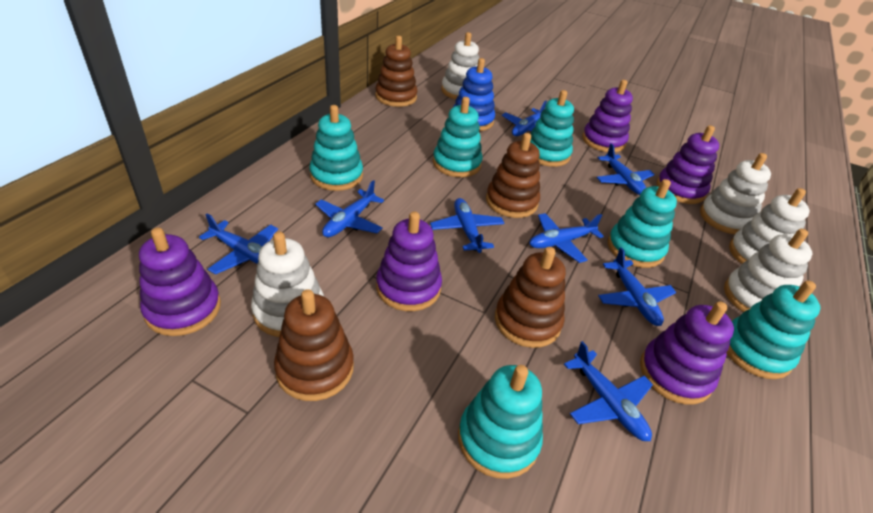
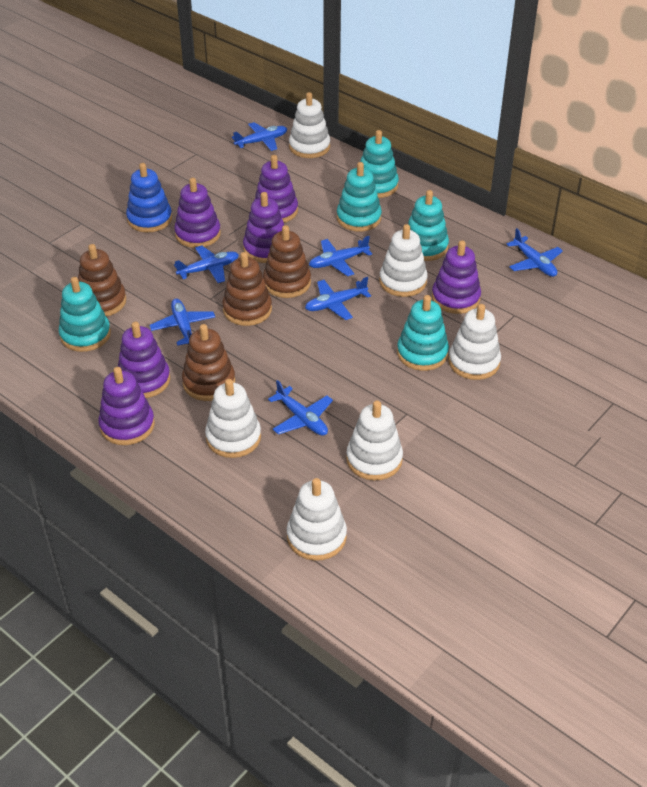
blue plane: 8 -> 7
purple stacking toy: 5 -> 6
turquoise stacking toy: 6 -> 5
white stacking toy: 5 -> 6

